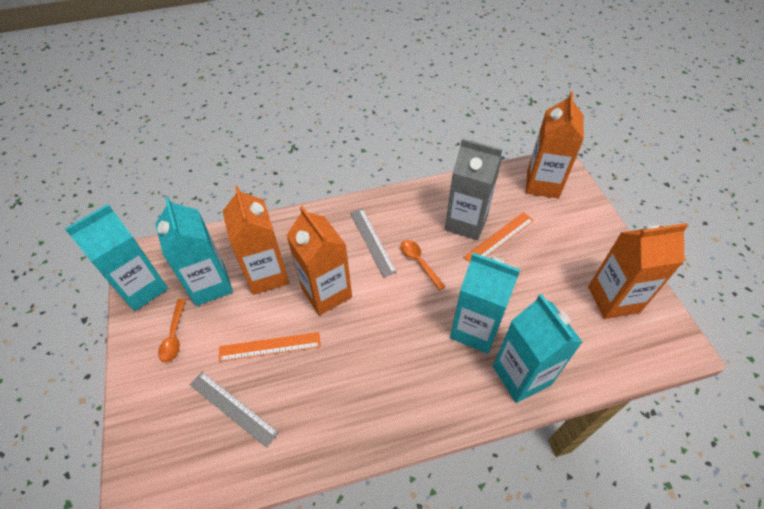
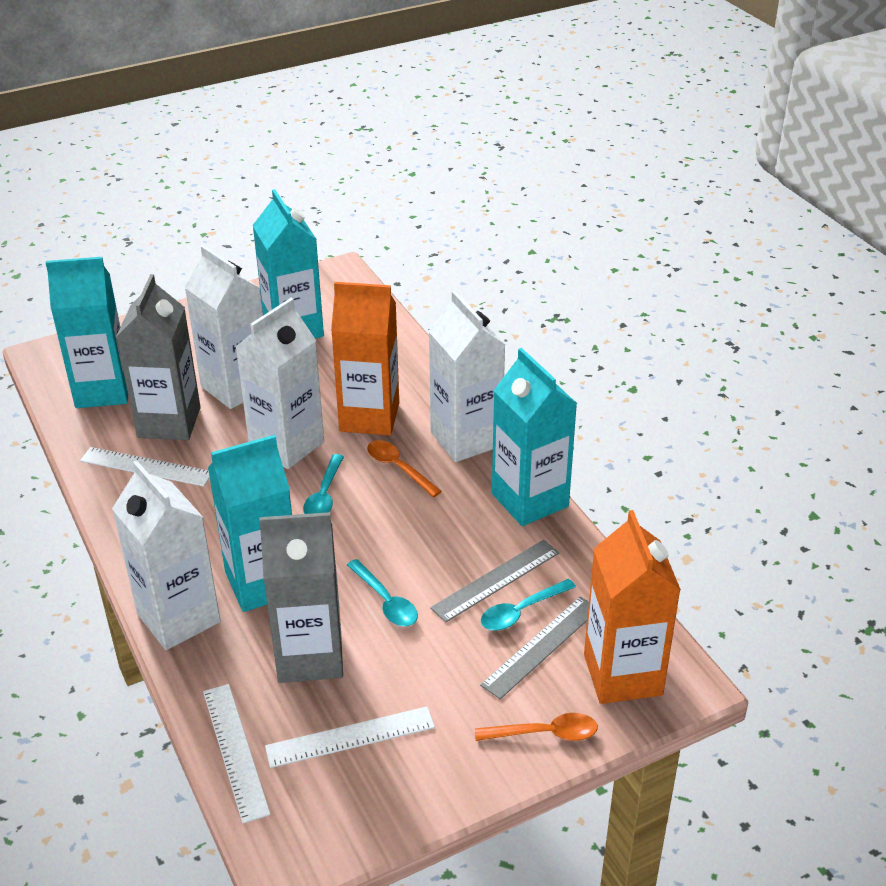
grey carton: 1 -> 2
orange carton: 4 -> 2
orange ruler: 2 -> 0
turquoise spoon: 0 -> 3
white carton: 0 -> 4
white ruler: 0 -> 3

